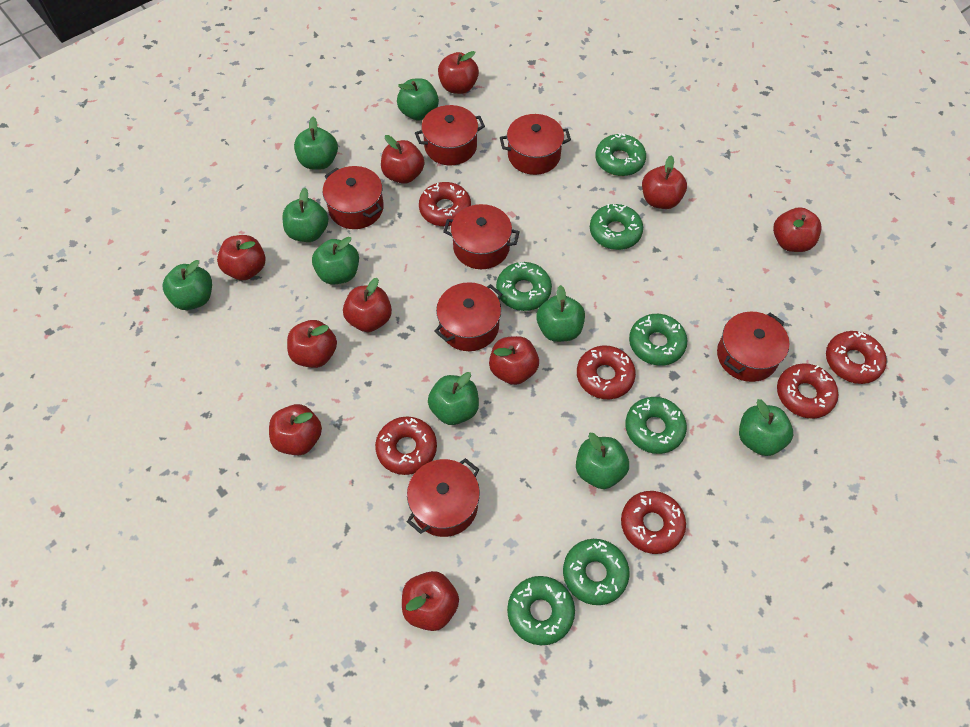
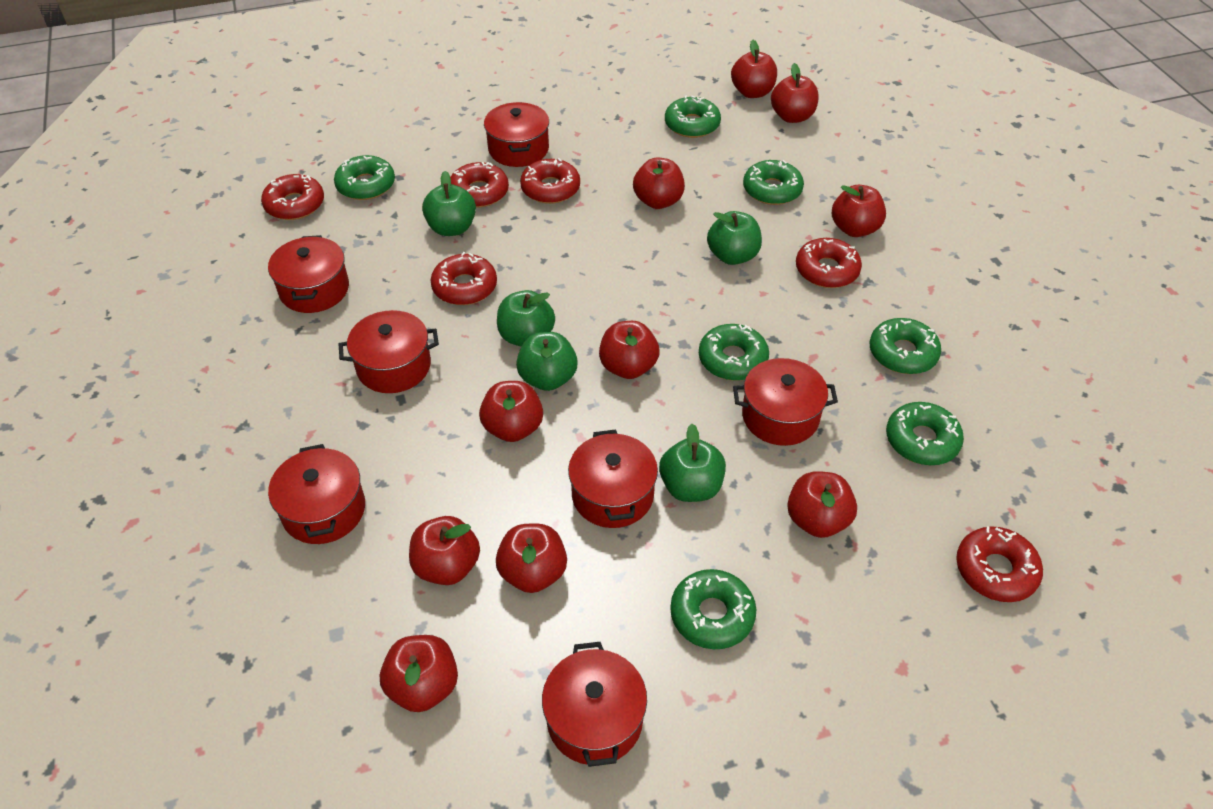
green apple: 9 -> 5

